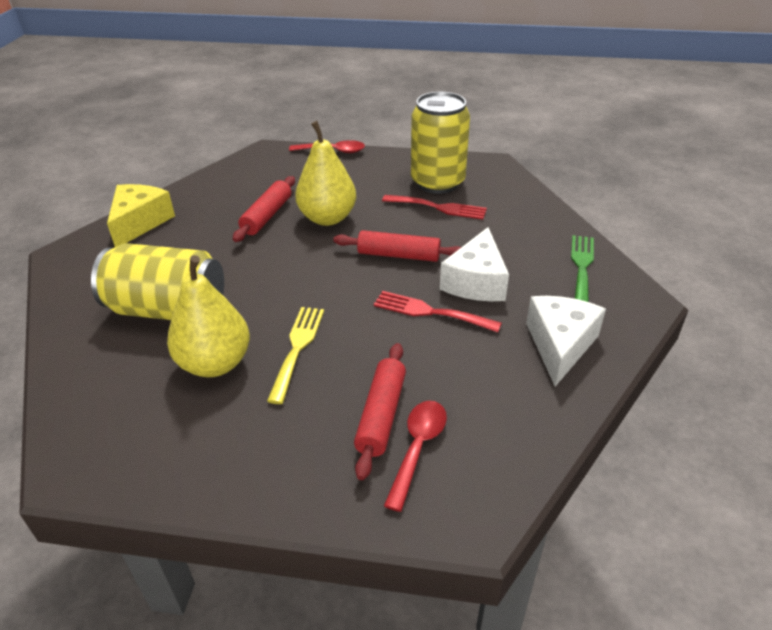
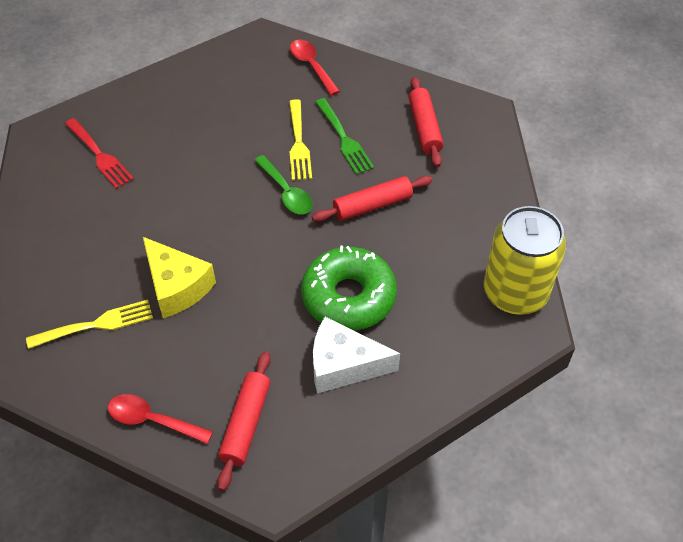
green donut: 0 -> 1
green spoon: 0 -> 1
red fork: 2 -> 1
white cheese: 2 -> 1
yellow can: 2 -> 1
yellow fork: 1 -> 2
yellow pear: 2 -> 0

